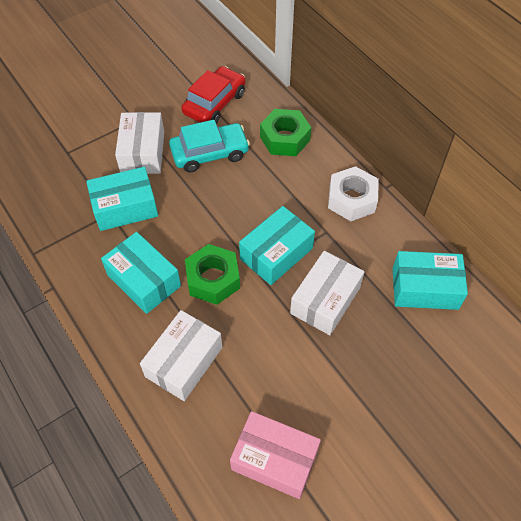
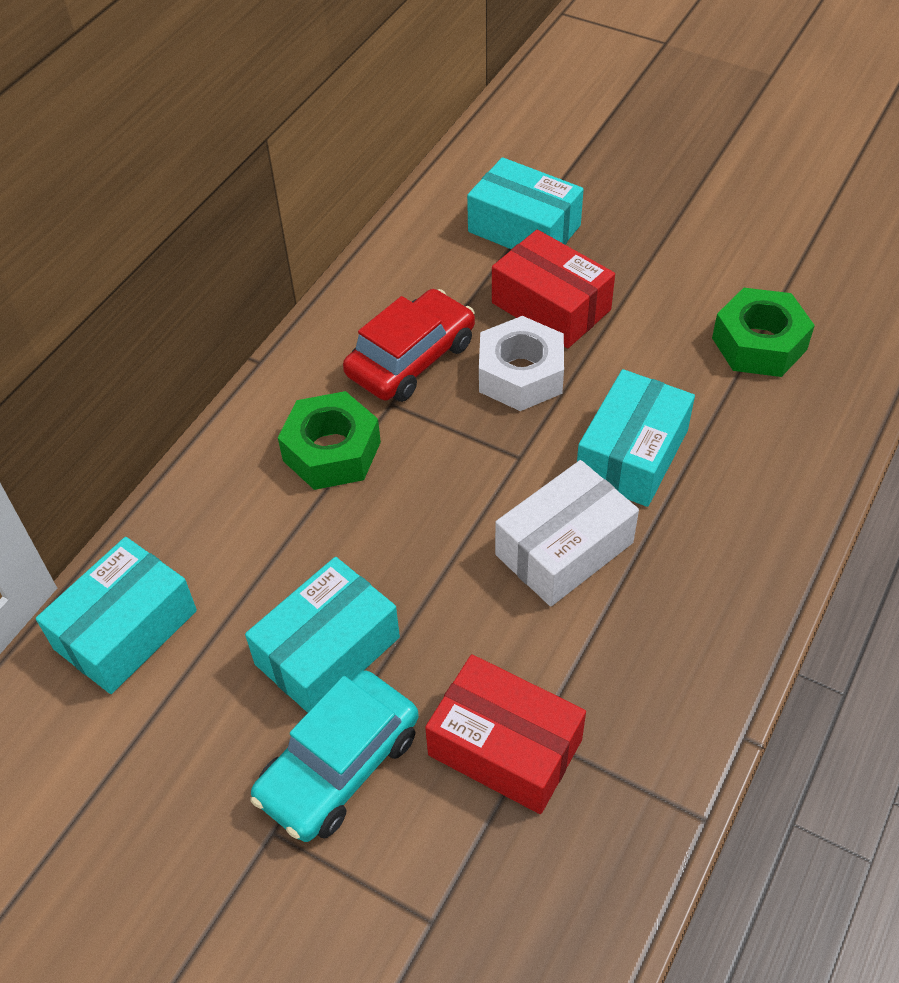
pink box: 1 -> 0
red box: 0 -> 2
white box: 3 -> 1

